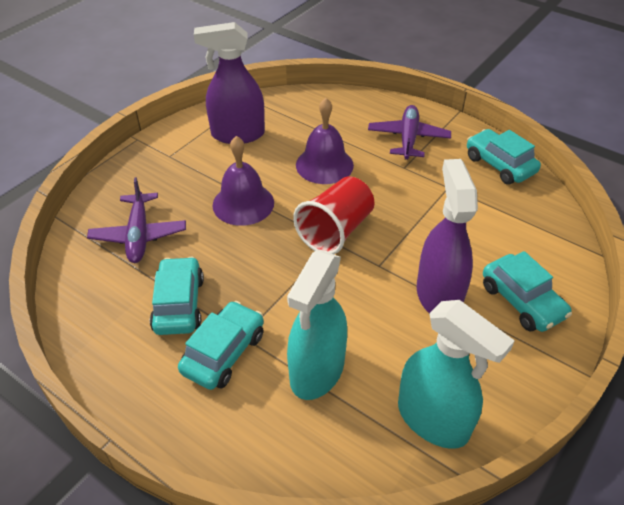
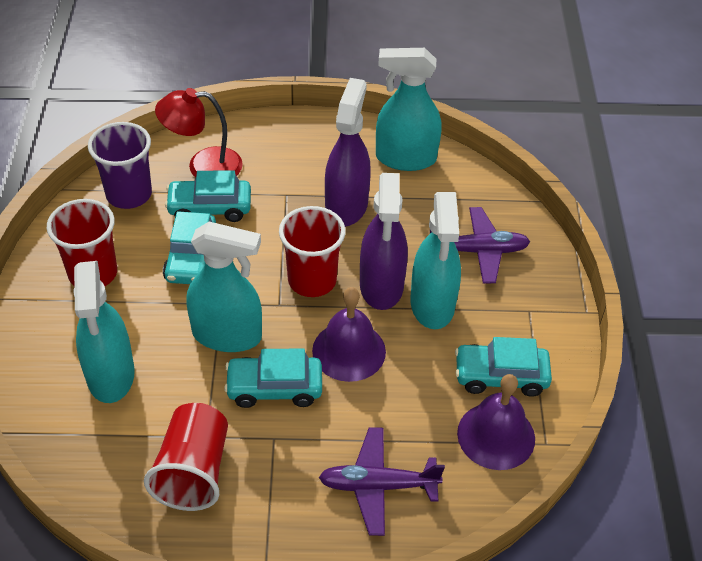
purple cup: 0 -> 1
red cup: 1 -> 3
red lamp: 0 -> 1
turquoise spray bottle: 2 -> 4

